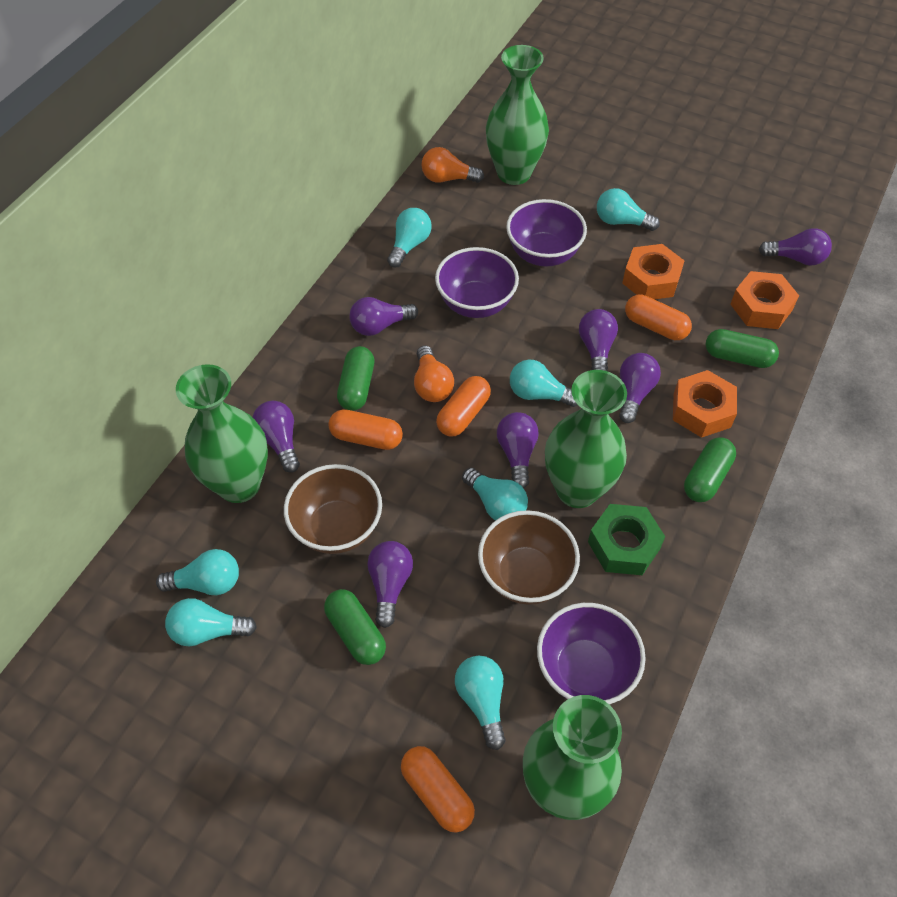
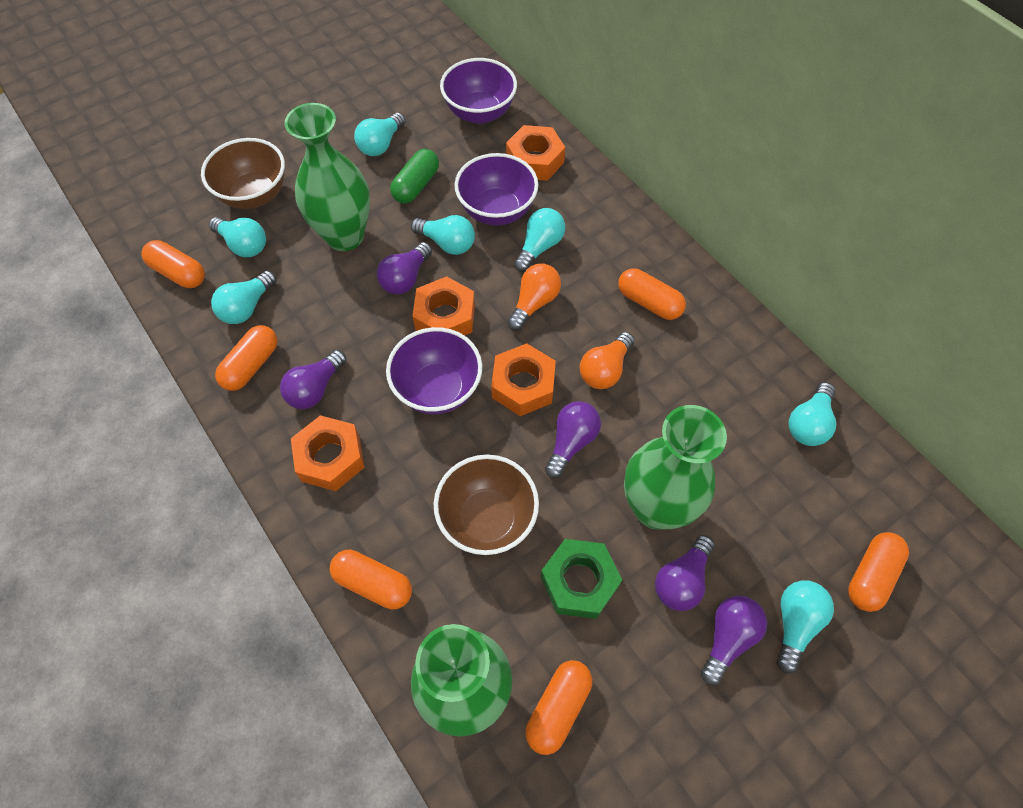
green capsule: 4 -> 1
green vase: 4 -> 3
orange capsule: 4 -> 6
orange nut: 3 -> 4
purple light bulb: 7 -> 5

